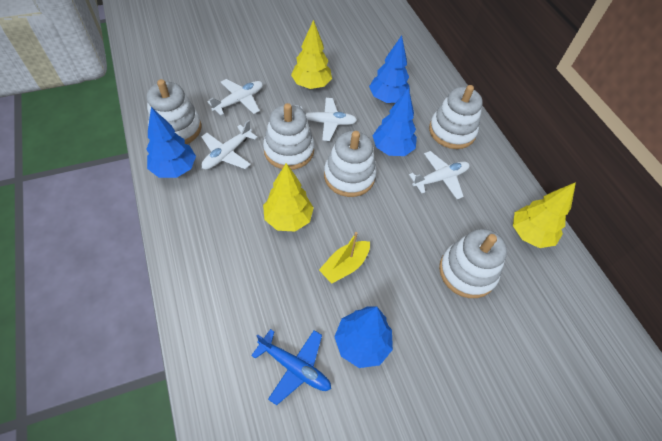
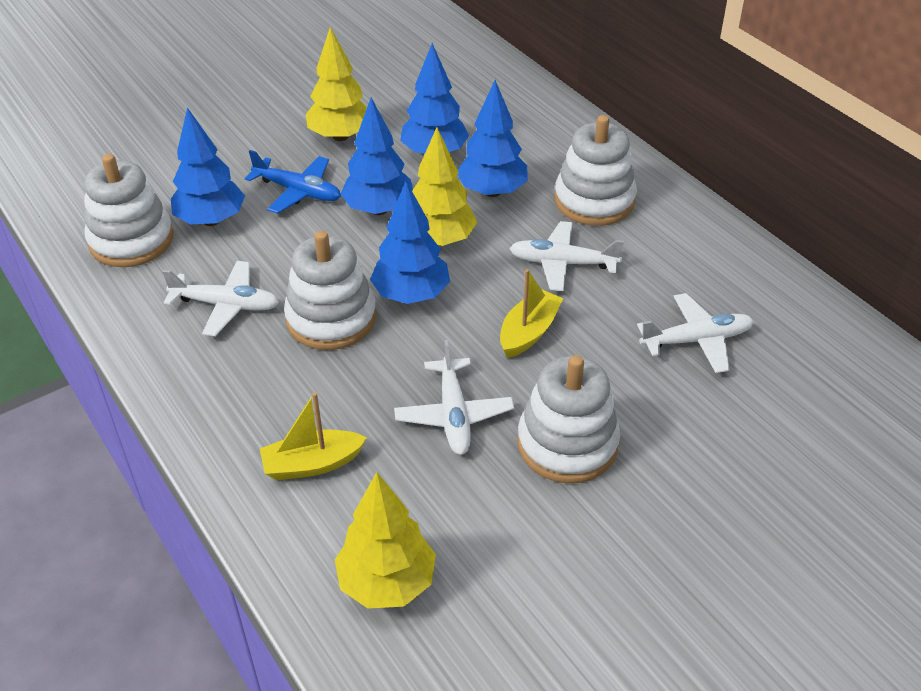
blue tree: 4 -> 5
white stacking toy: 5 -> 4
yellow boat: 1 -> 2

